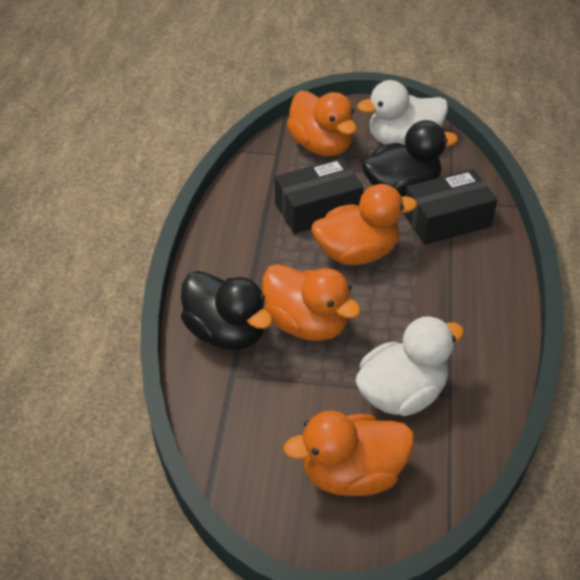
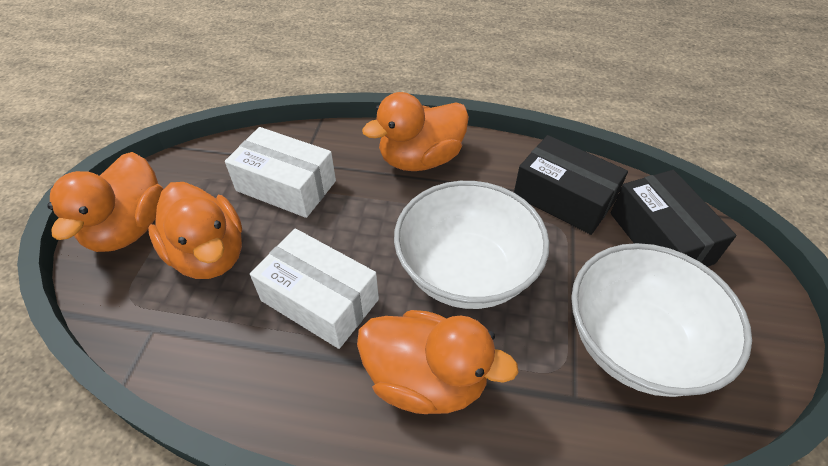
black duck: 2 -> 0
white bowl: 0 -> 2
white box: 0 -> 2
white duck: 2 -> 0

